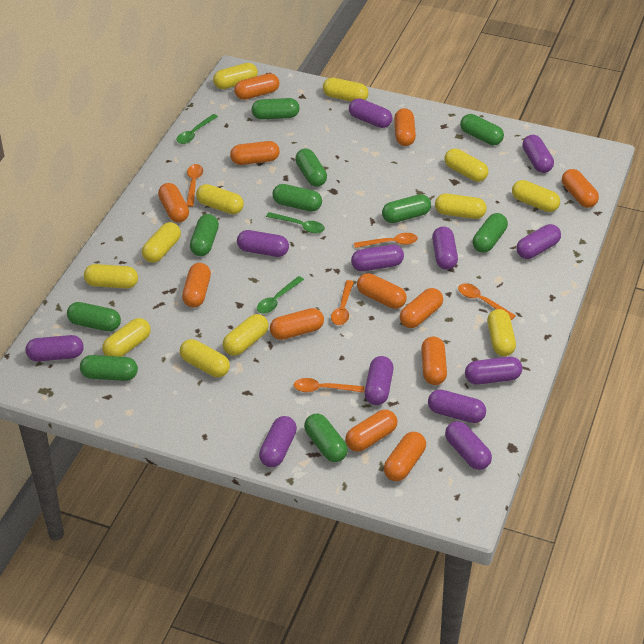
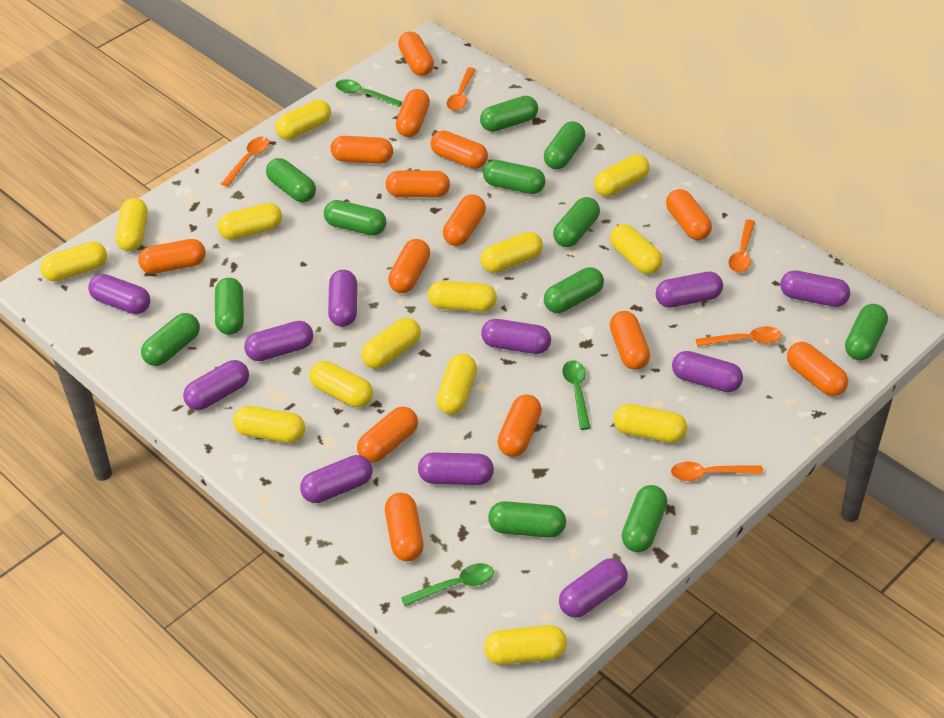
green capsule: 10 -> 12
orange capsule: 12 -> 14
purple capsule: 12 -> 11
yellow capsule: 12 -> 14

